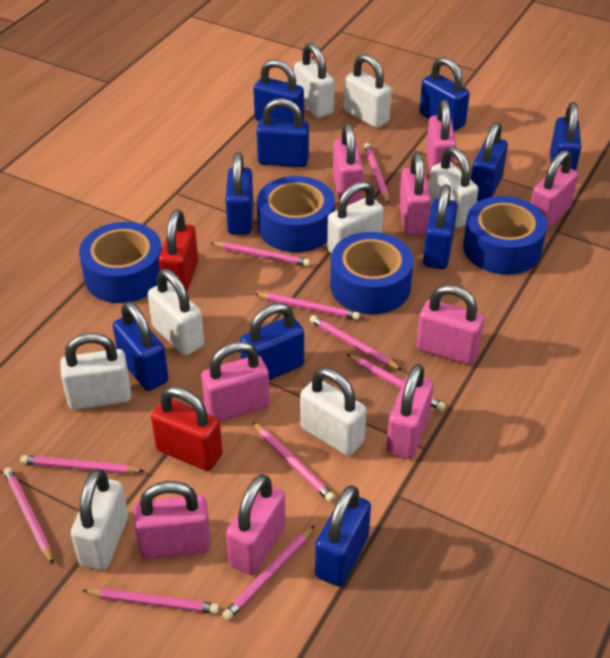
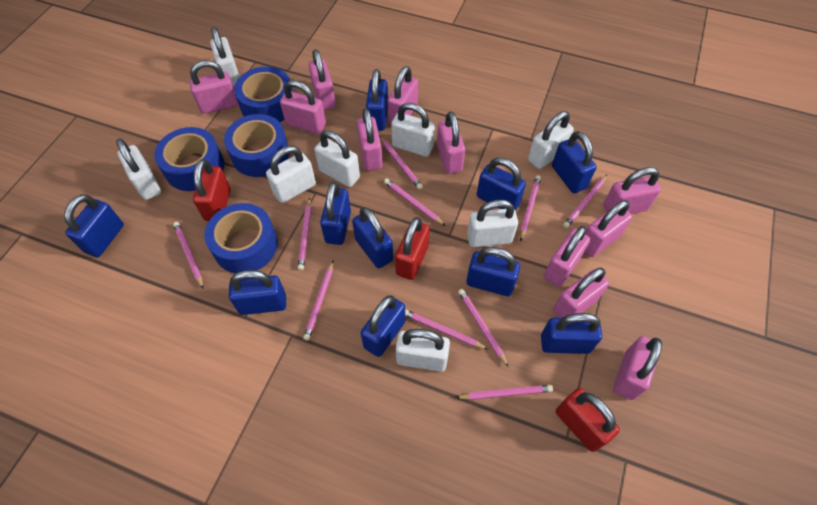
pink padlock: 9 -> 11
red padlock: 2 -> 3

